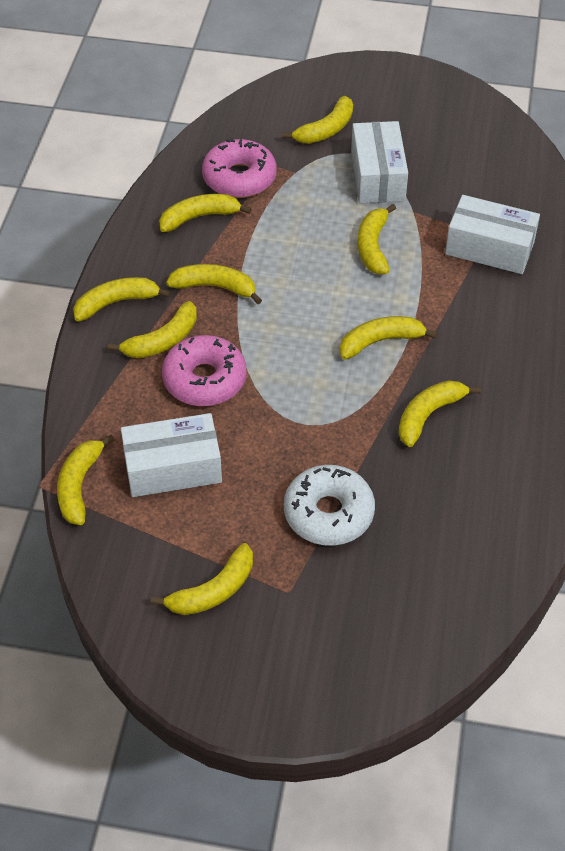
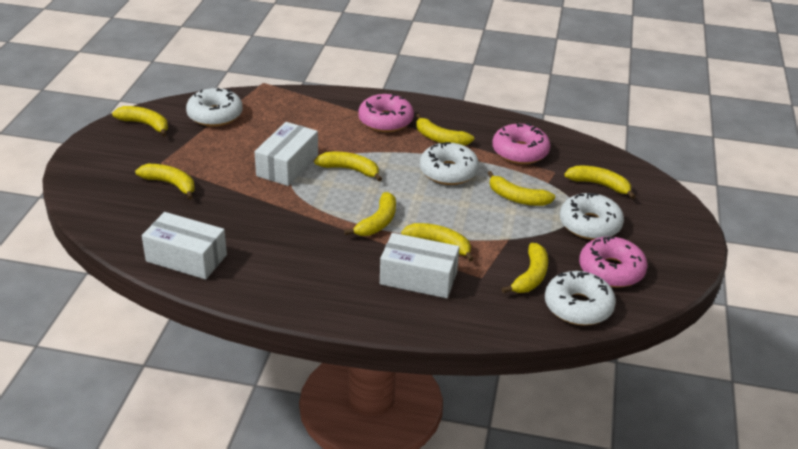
pink donut: 2 -> 3
white donut: 1 -> 4
yellow banana: 10 -> 9

